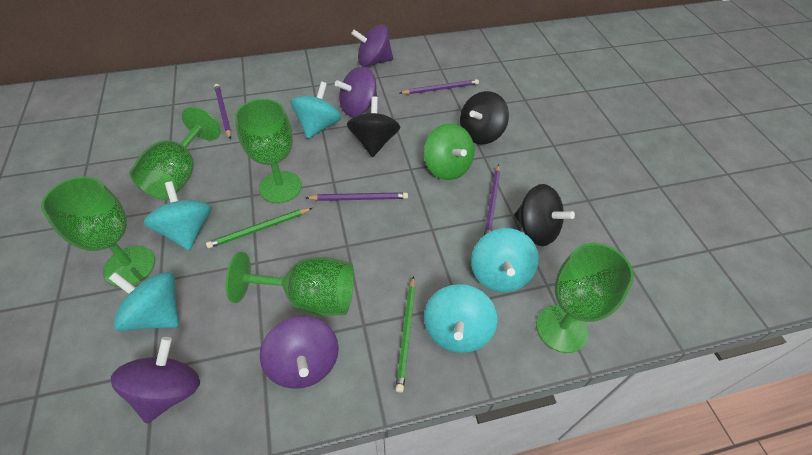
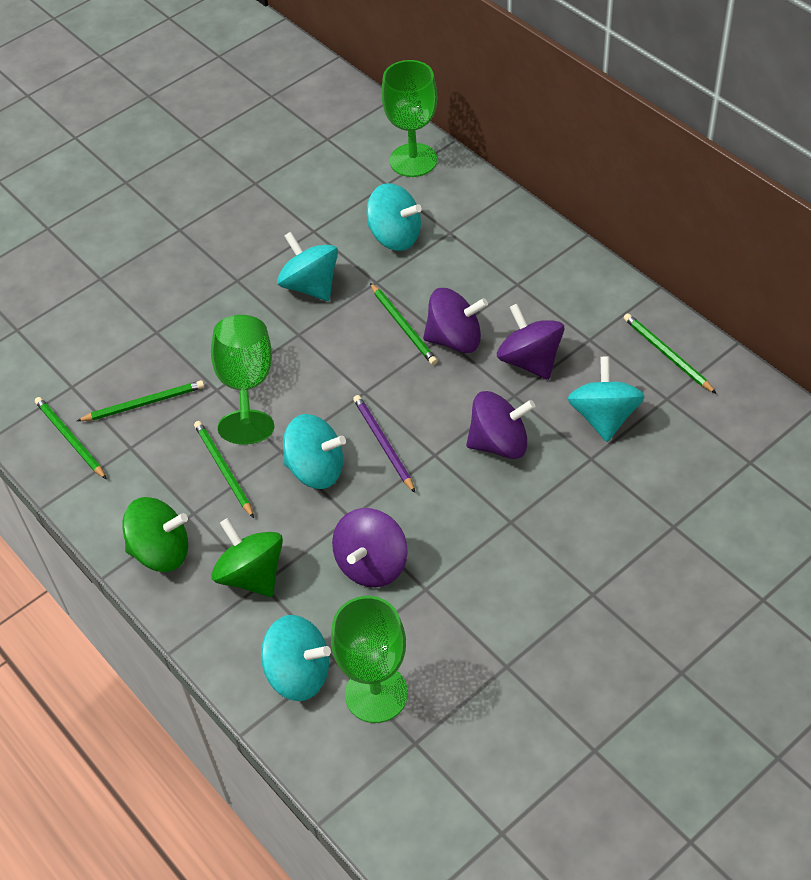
black spinning top: 3 -> 0
green goblet: 5 -> 3
green pencil: 2 -> 5
green spinning top: 1 -> 2
purple pencil: 4 -> 1

